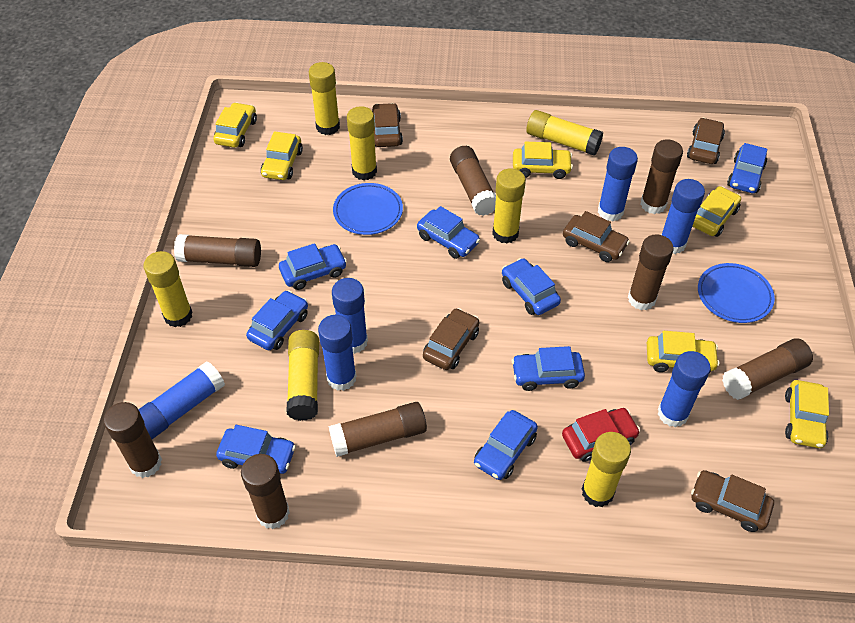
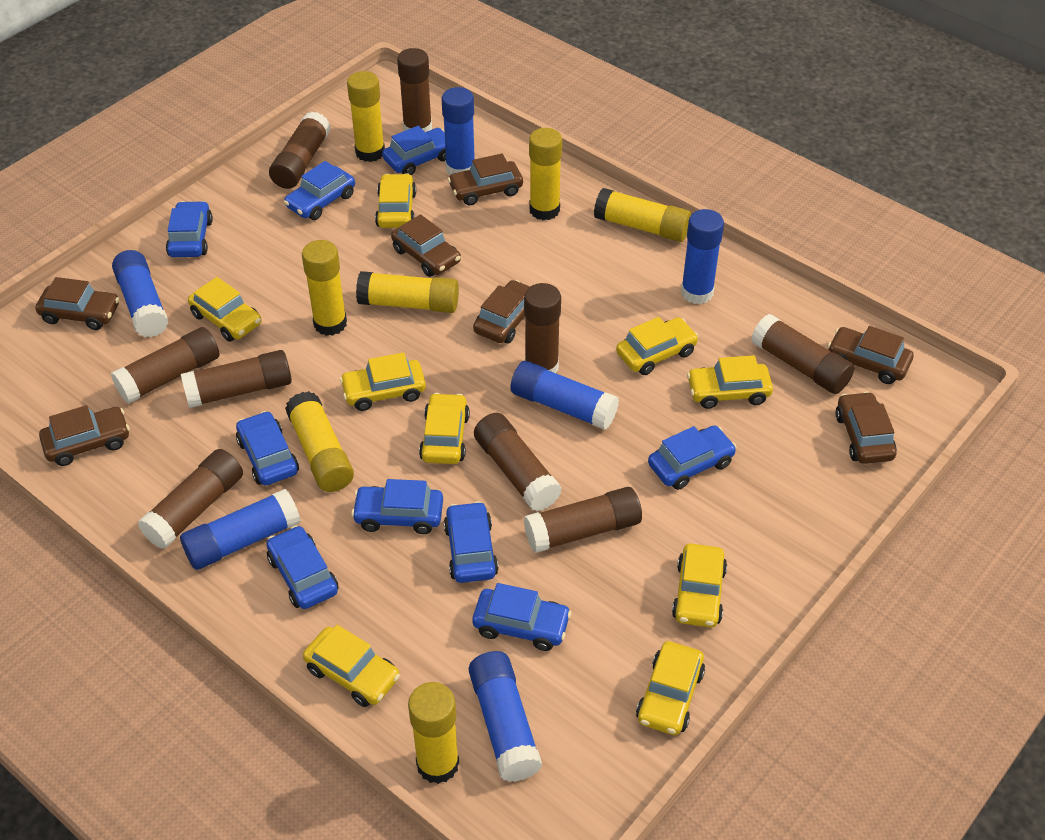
blue car: 8 -> 9
blue plate: 2 -> 0
brown car: 5 -> 7
brown glue stick: 8 -> 9
red car: 1 -> 0
yellow car: 6 -> 9

